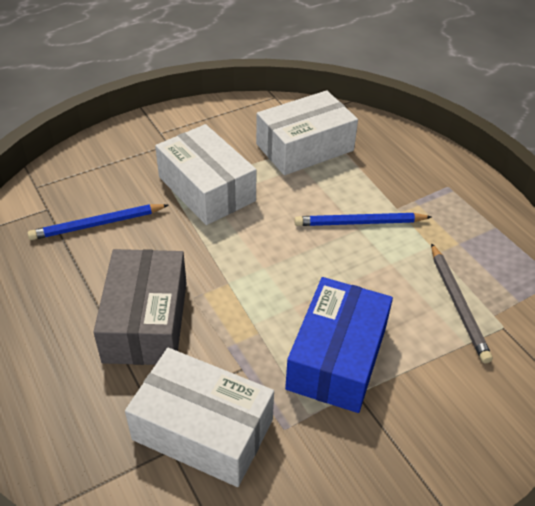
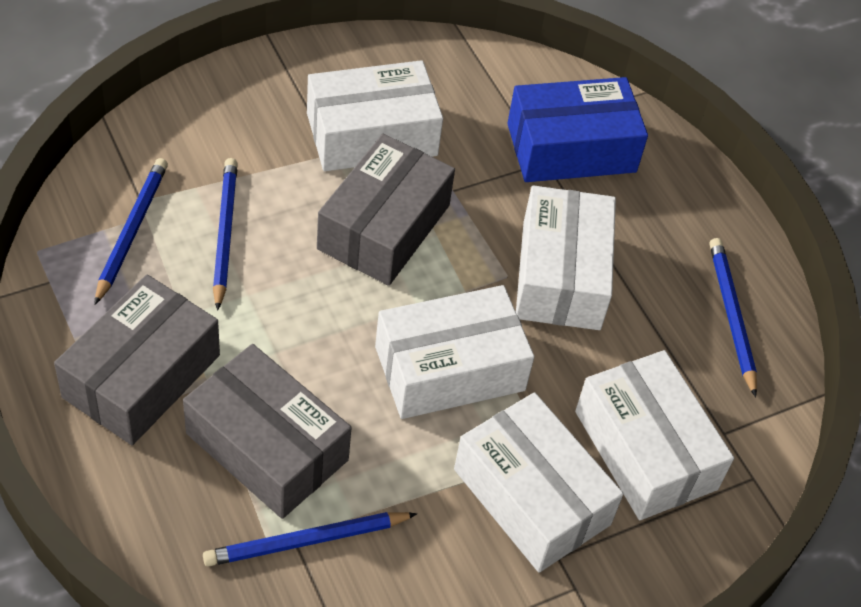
blue pencil: 2 -> 4
grey box: 1 -> 3
grey pencil: 1 -> 0
white box: 3 -> 5

